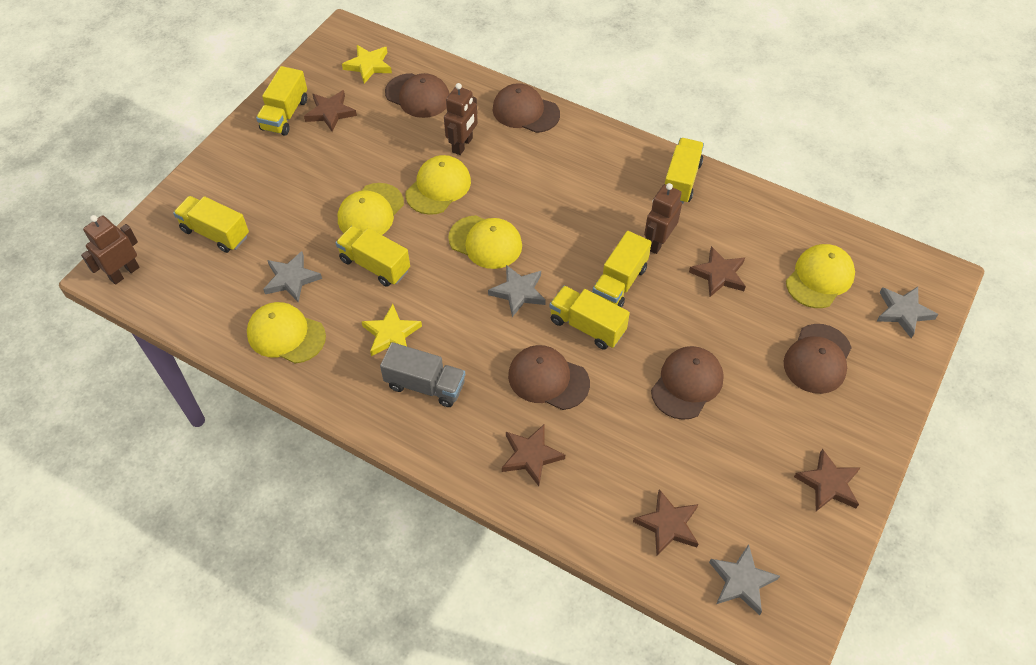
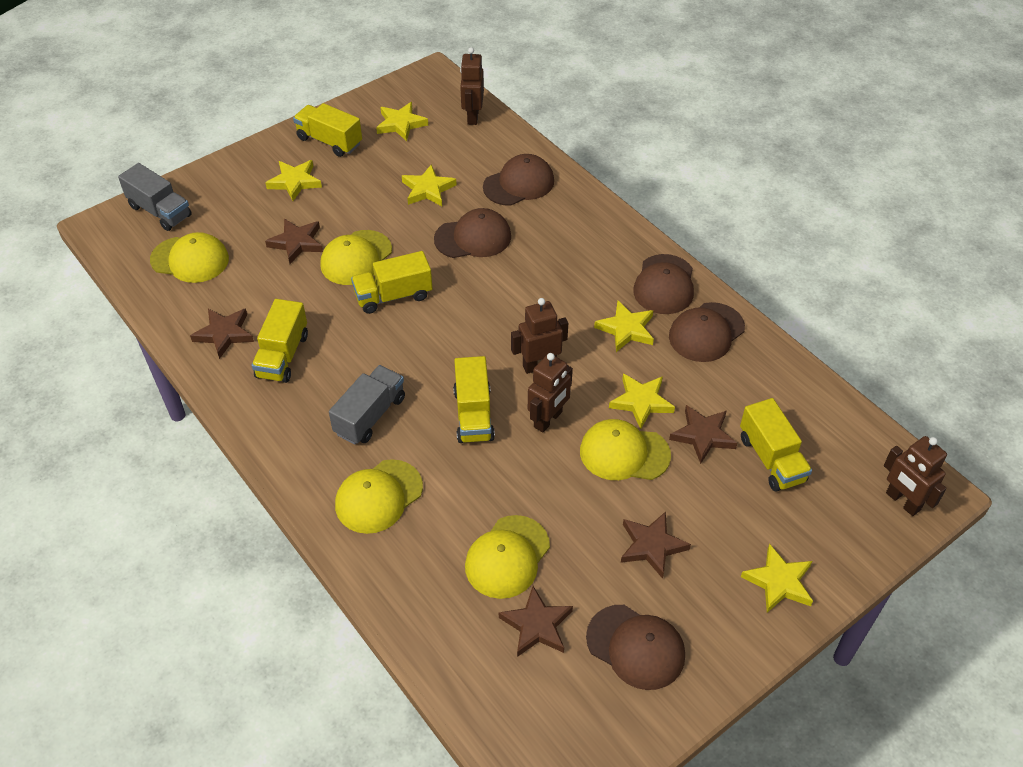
brown robot: 3 -> 4
grey star: 4 -> 0
grey truck: 1 -> 2
yellow star: 2 -> 6
yellow truck: 6 -> 5

